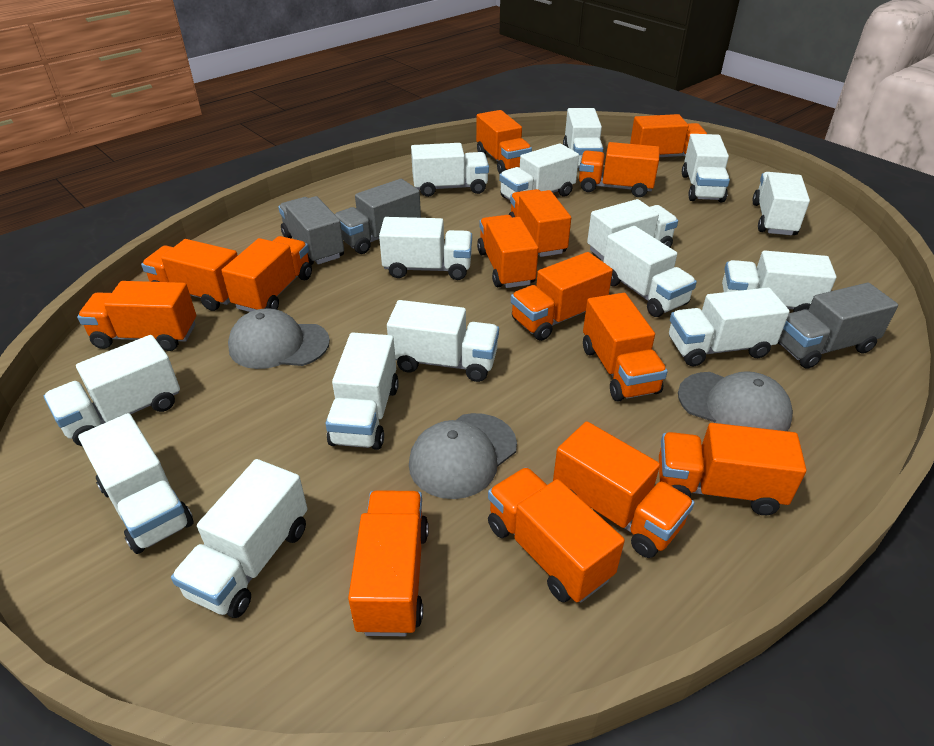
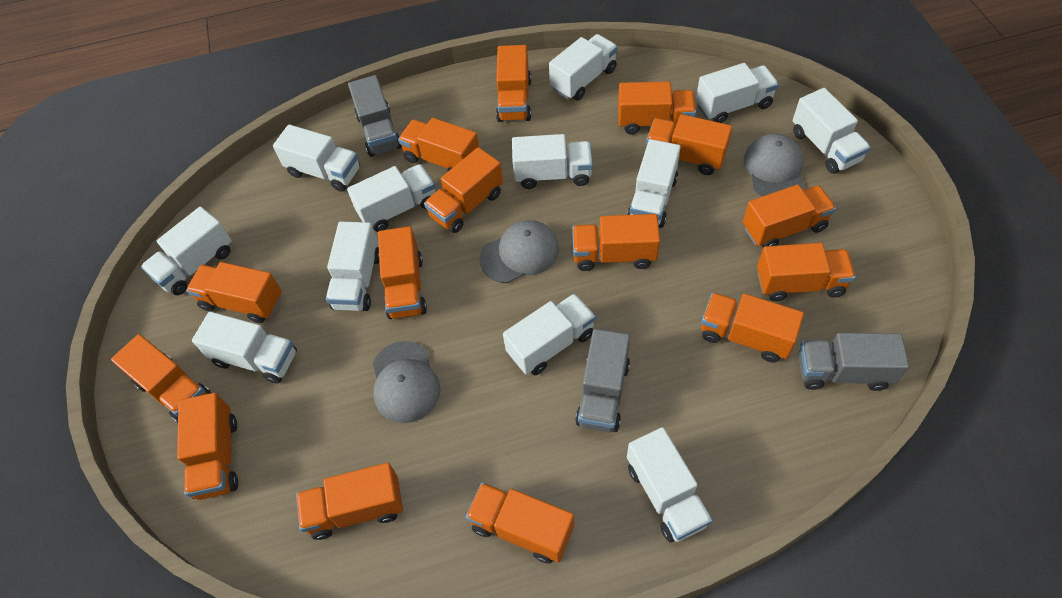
orange truck: 14 -> 15
white truck: 15 -> 12

